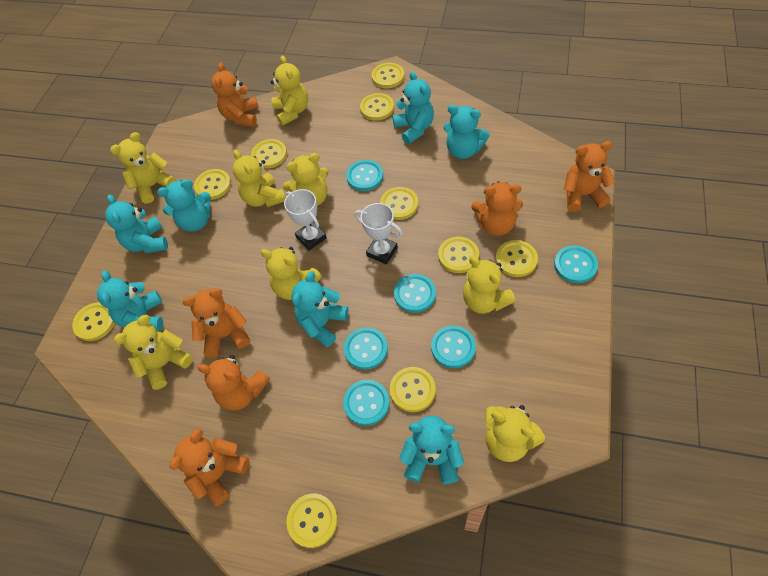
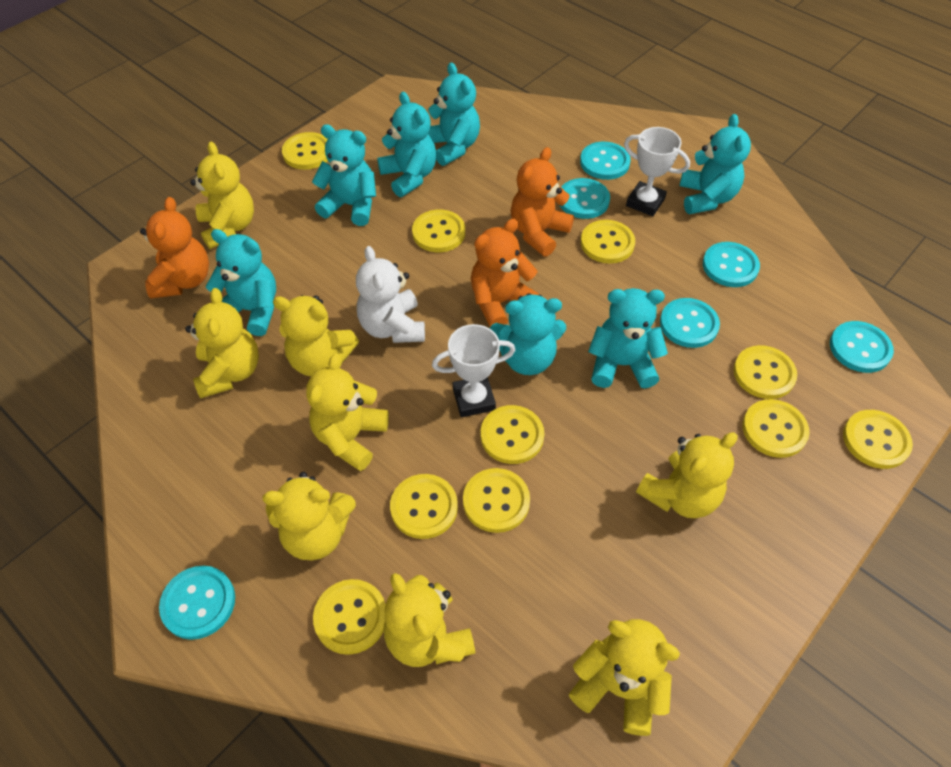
orange teddy bear: 6 -> 3
white teddy bear: 0 -> 1

